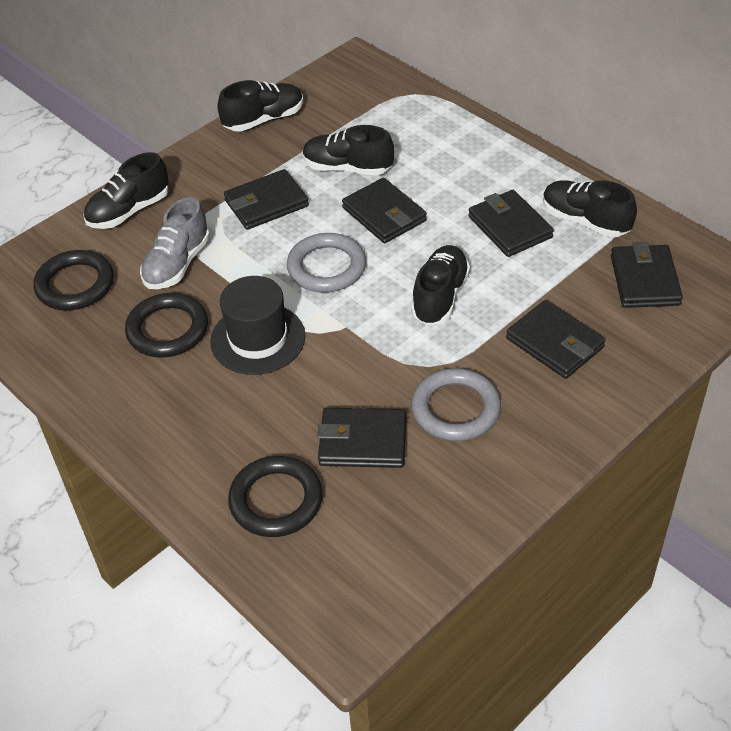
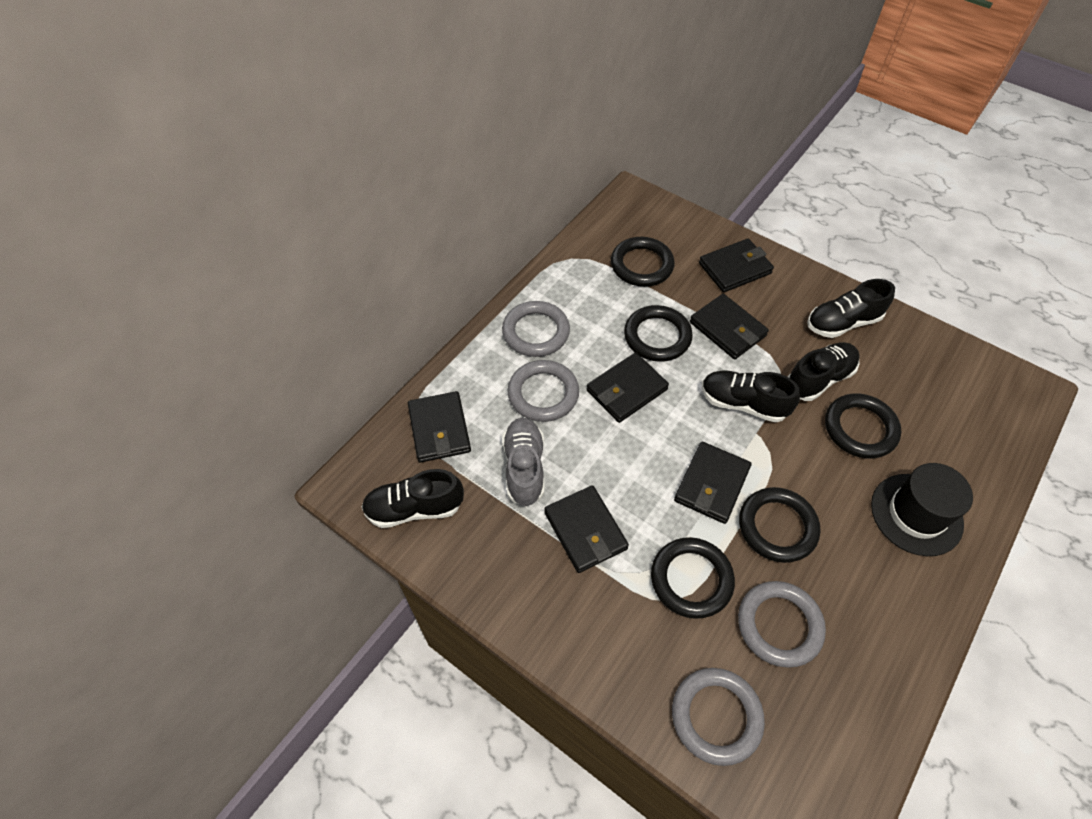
black ring: 3 -> 5
black shoe: 5 -> 4
grey ring: 2 -> 4

